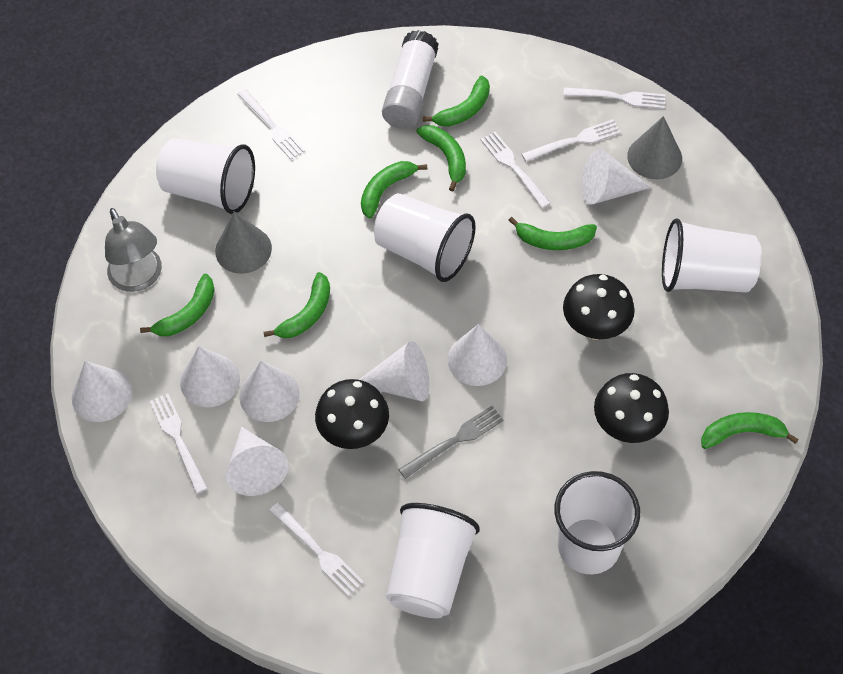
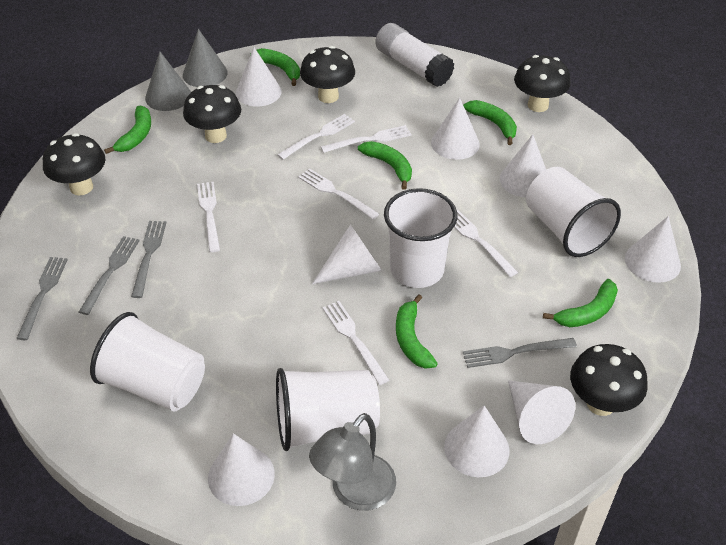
black mushroom: 3 -> 5
green banana: 7 -> 6
grey fork: 1 -> 4
white cone: 7 -> 8
white cup: 5 -> 4

